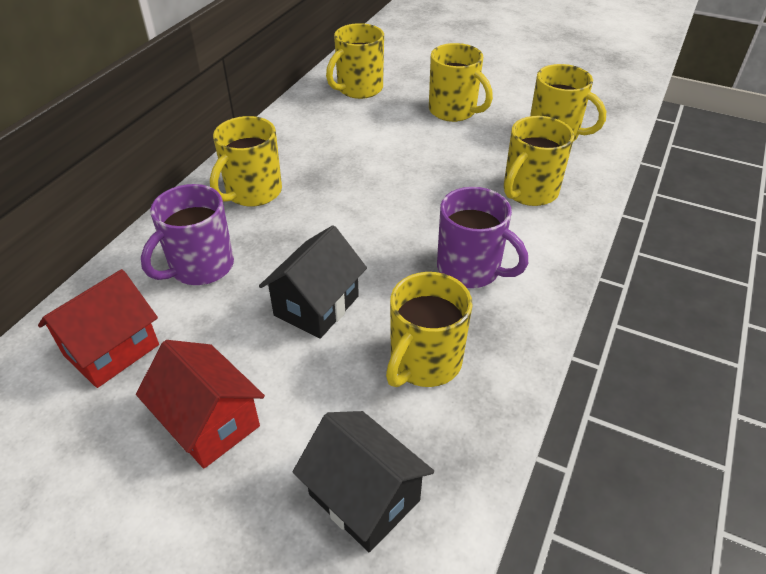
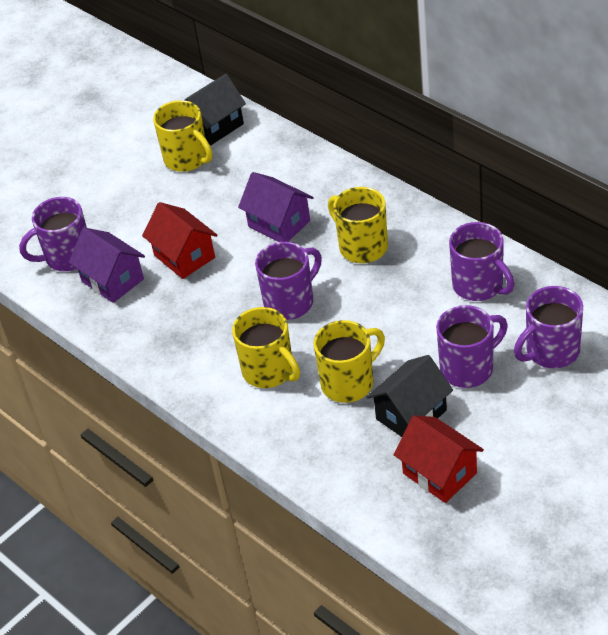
purple house: 0 -> 2
purple mug: 2 -> 5
yellow mug: 6 -> 4

